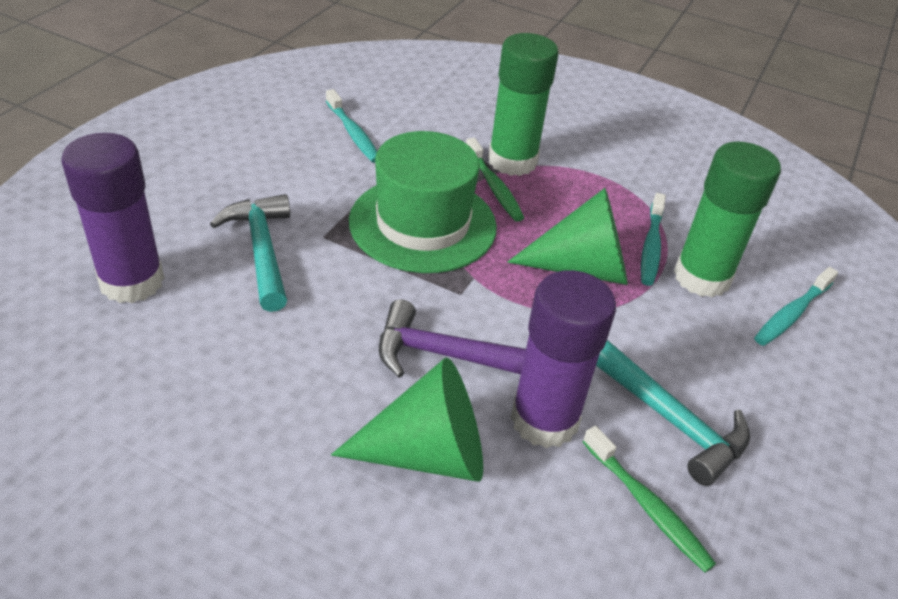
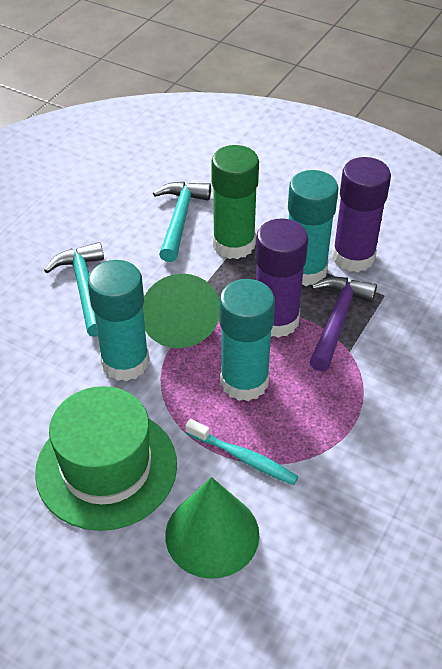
green glue stick: 2 -> 1
green toothbrush: 2 -> 0
turquoise glue stick: 0 -> 3
turquoise toothbrush: 3 -> 1

